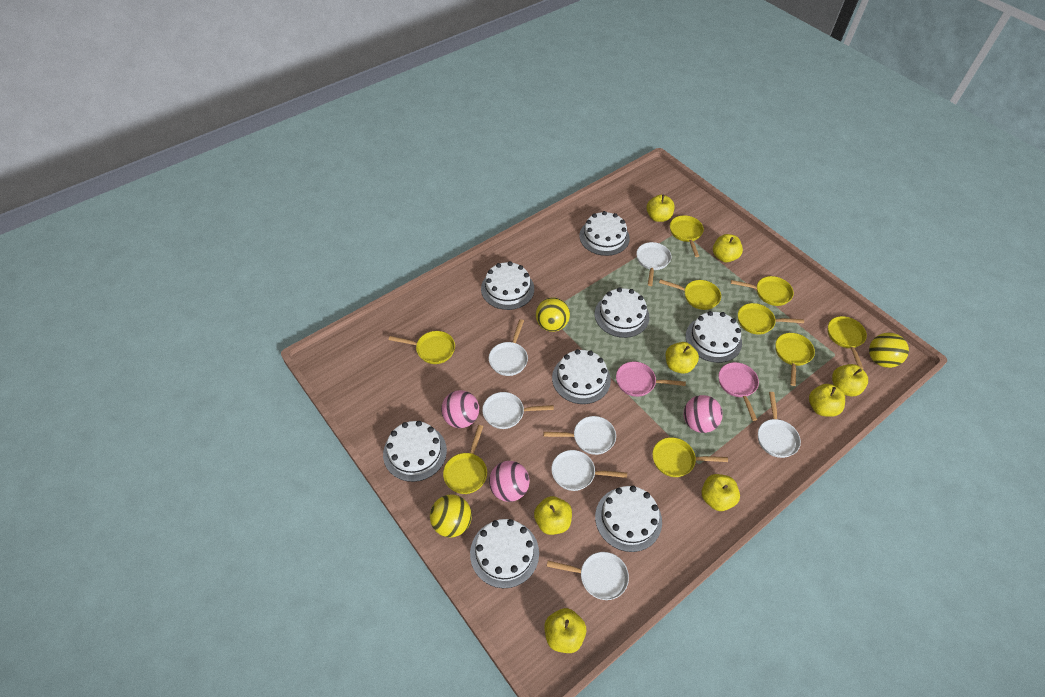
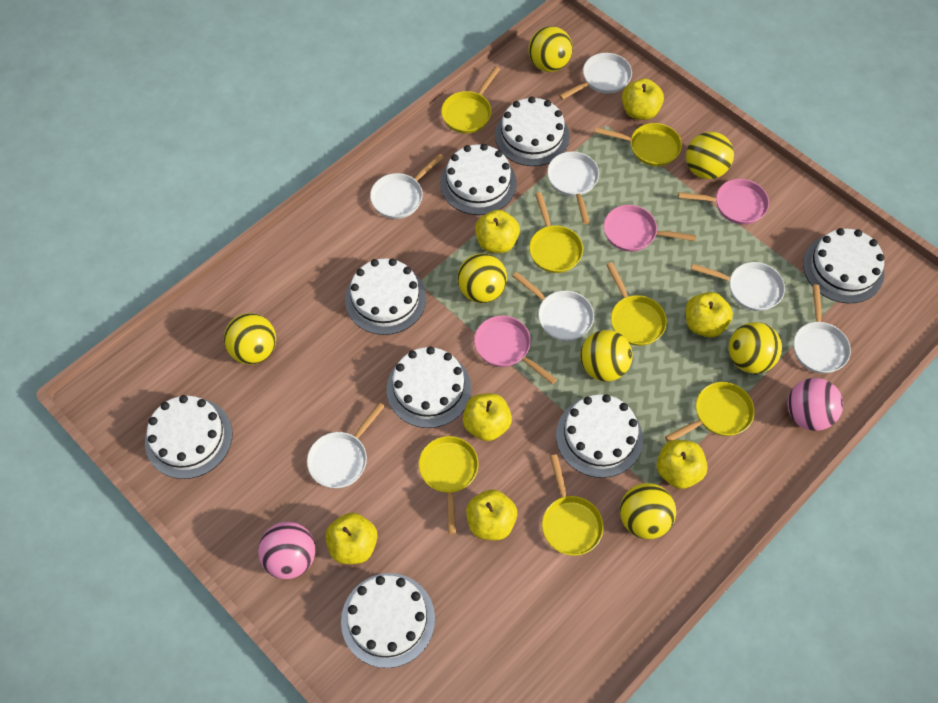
pink ball: 3 -> 2
pink pan: 2 -> 3
yellow apple: 8 -> 7
yellow ball: 3 -> 7
yellow pan: 9 -> 7

